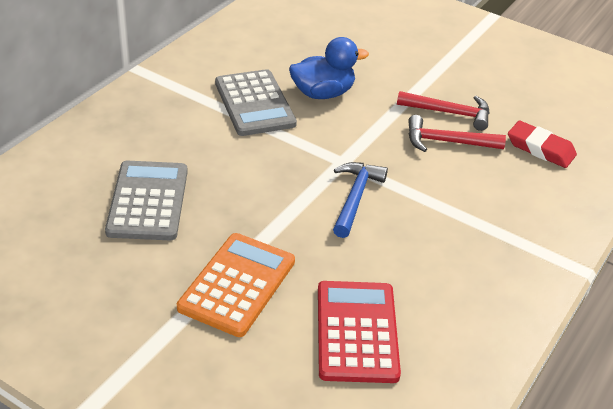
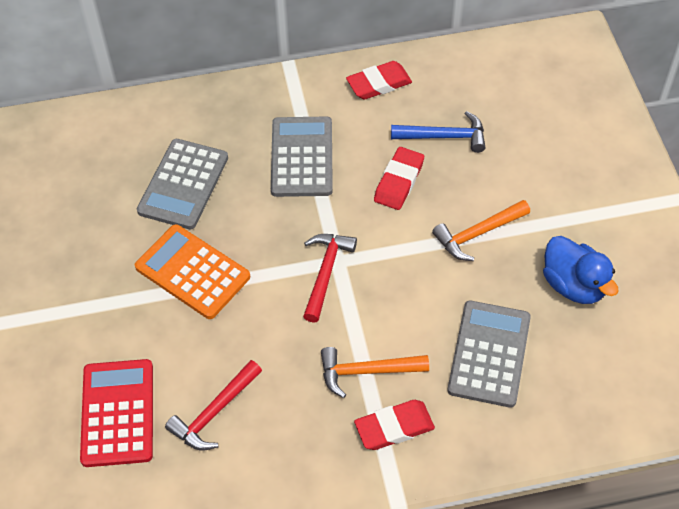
grey calculator: 2 -> 3
orange hammer: 0 -> 2
red eraser: 1 -> 3

